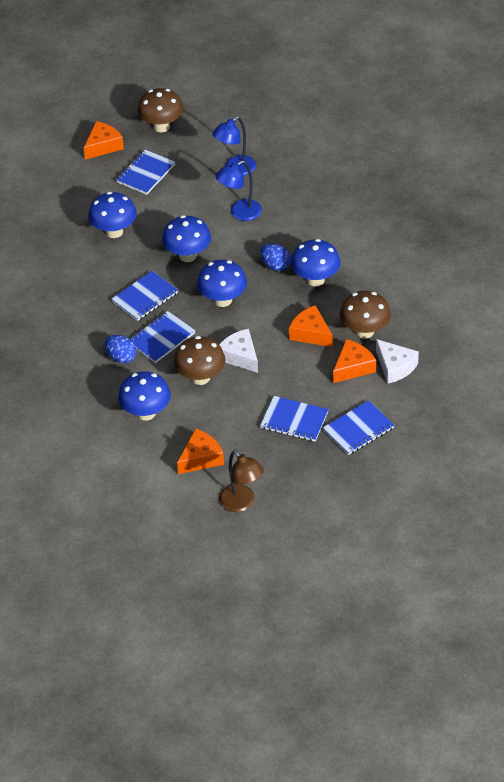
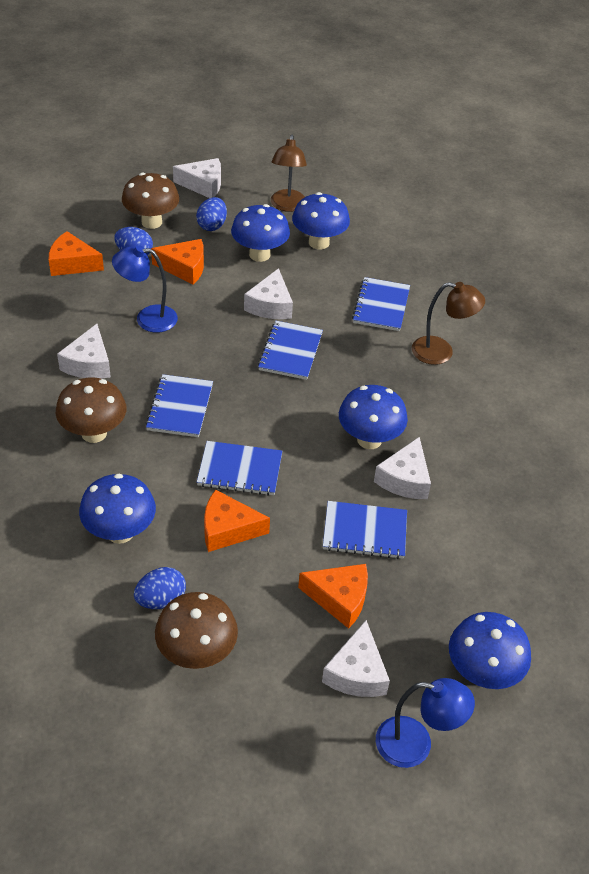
blue egg: 2 -> 3
brown lamp: 1 -> 2
white cheese: 2 -> 5

